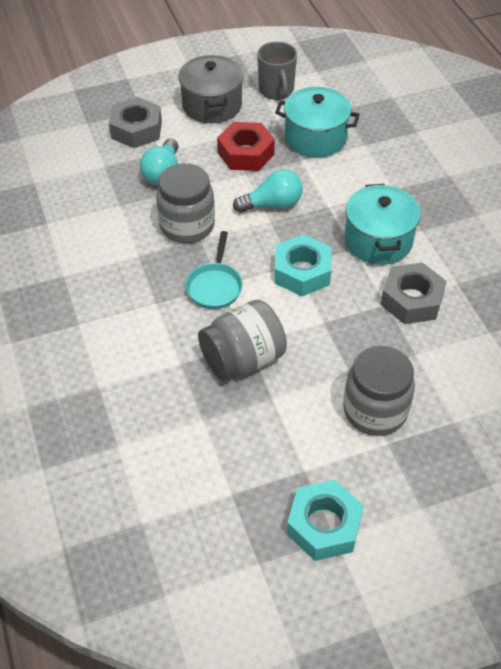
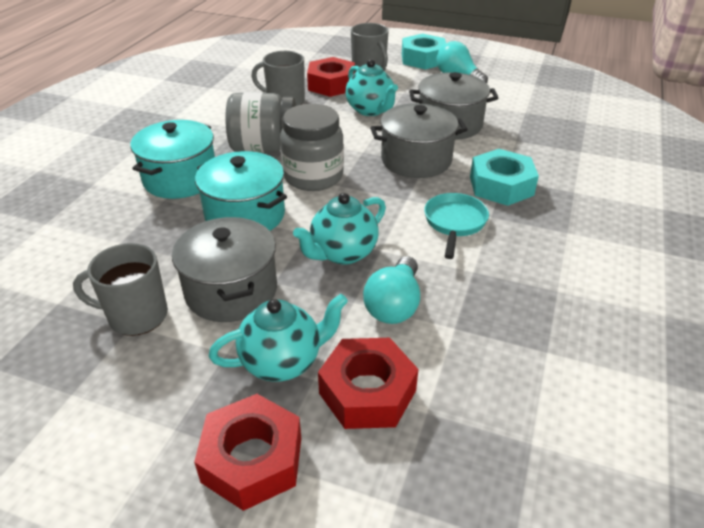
grey jar: 3 -> 2
grey mug: 1 -> 3
grey nut: 2 -> 0
grey pot: 1 -> 3
red nut: 1 -> 3
turquoise teapot: 0 -> 3

